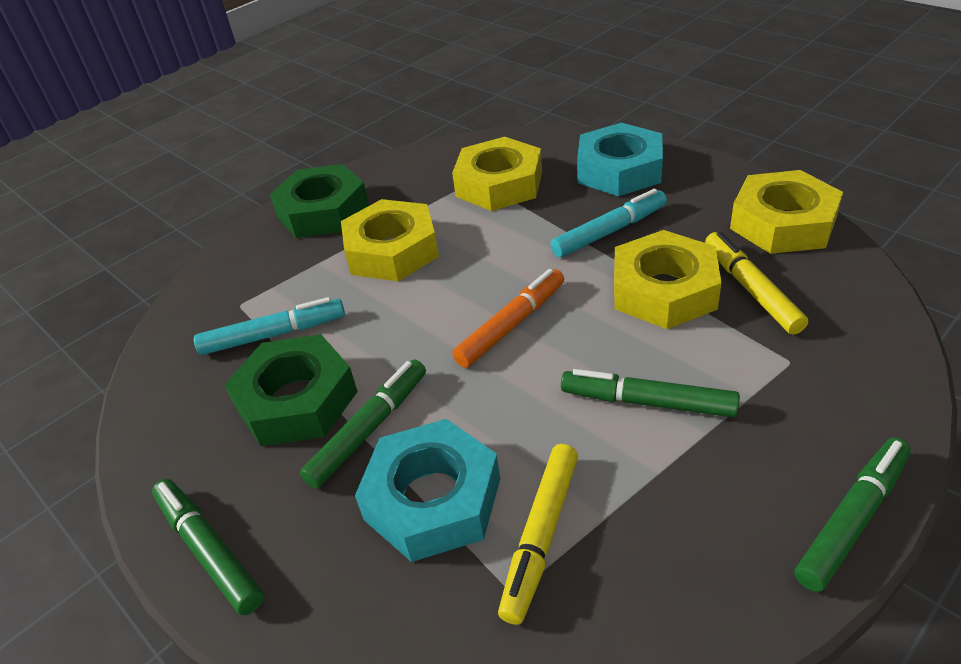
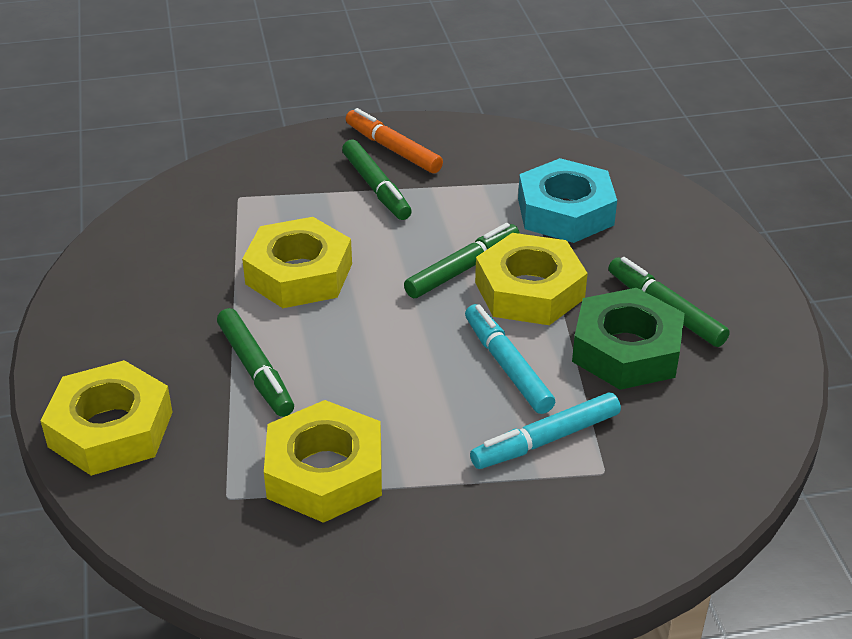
green nut: 2 -> 1
turquoise nut: 2 -> 1
yellow marker: 2 -> 0

